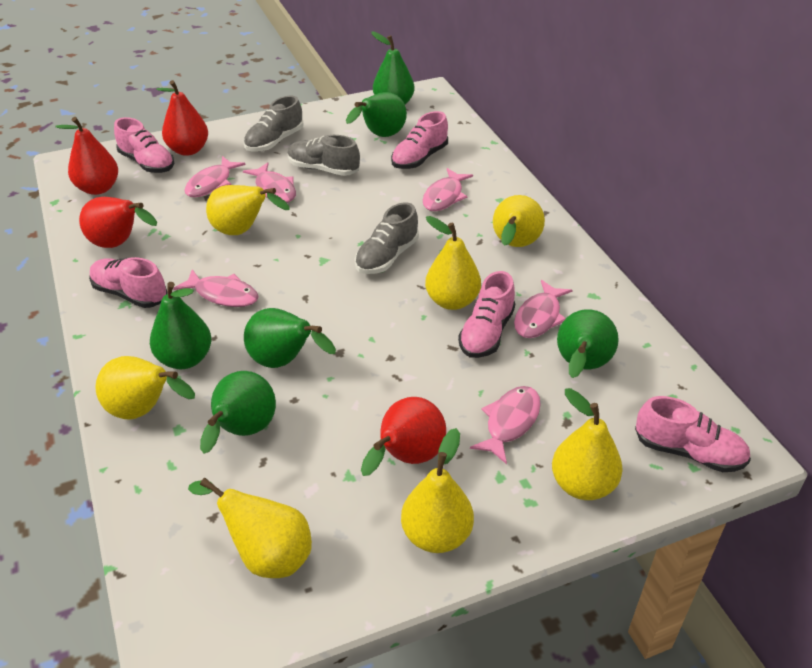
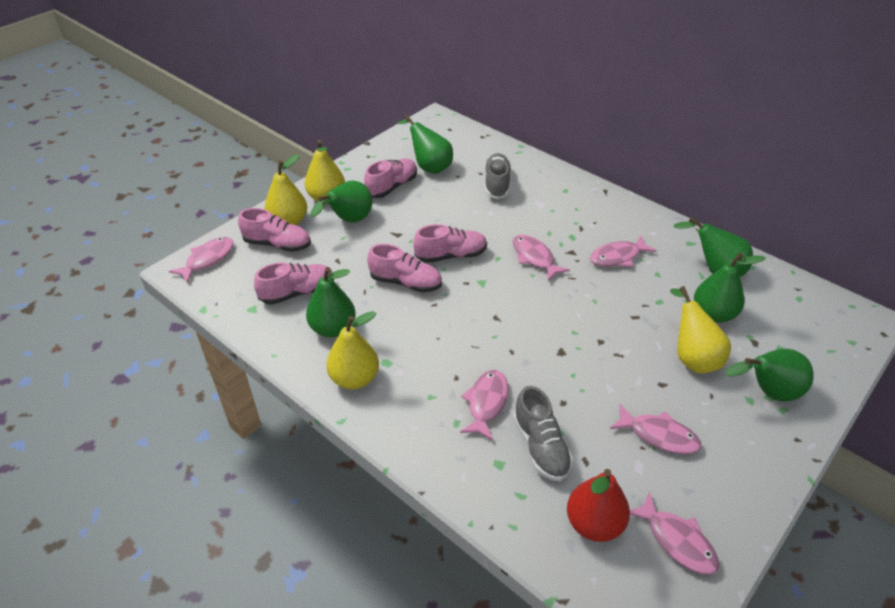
grey shoe: 3 -> 2
red pear: 4 -> 1
yellow pear: 7 -> 4

